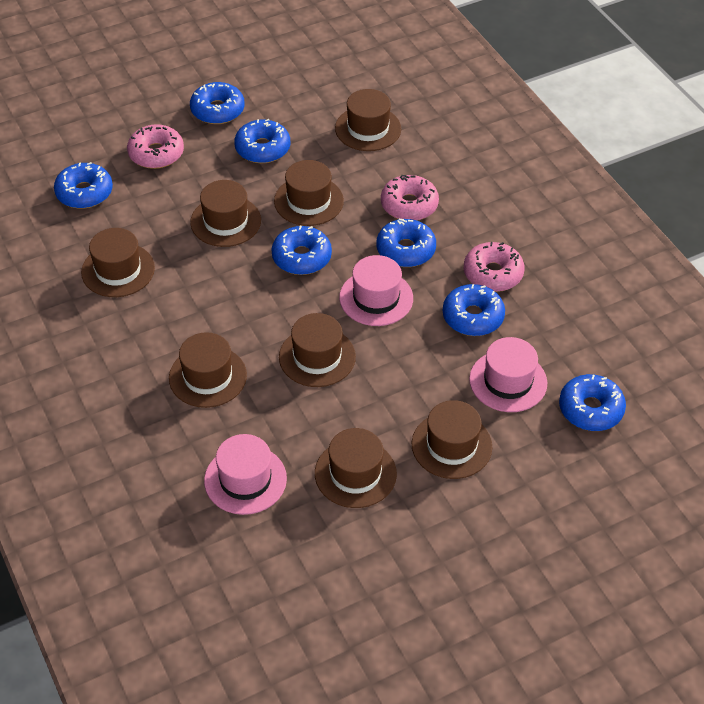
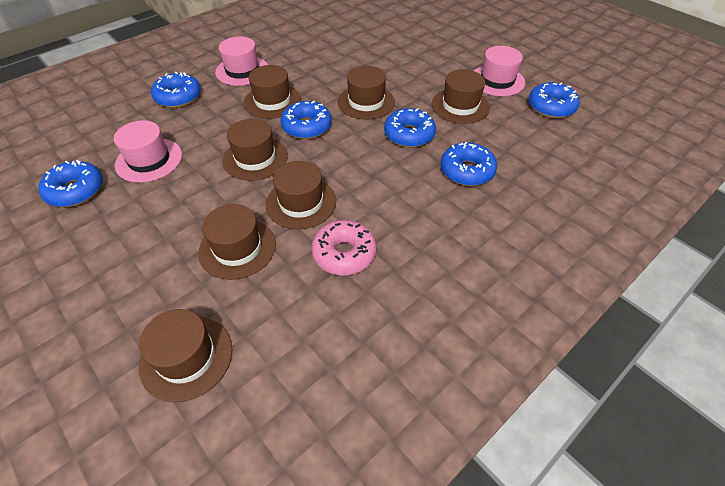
blue donut: 7 -> 6
brown hat: 8 -> 7
pink donut: 3 -> 1

